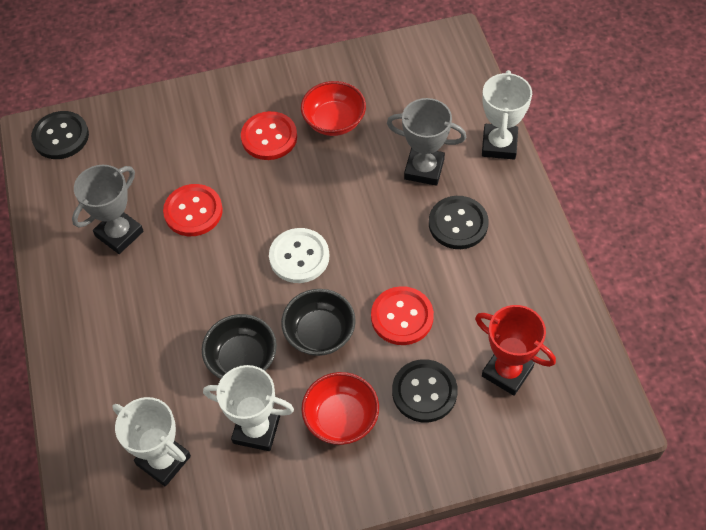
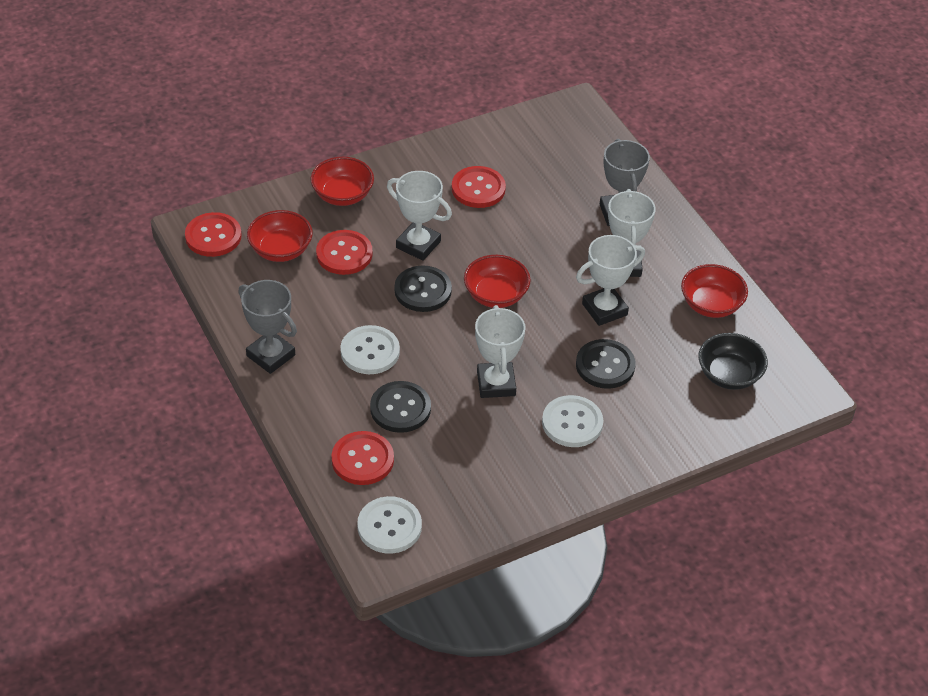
black bowl: 2 -> 1
red bowl: 2 -> 4
red button: 3 -> 4
red trophy: 1 -> 0
white button: 1 -> 3
white trophy: 3 -> 4

